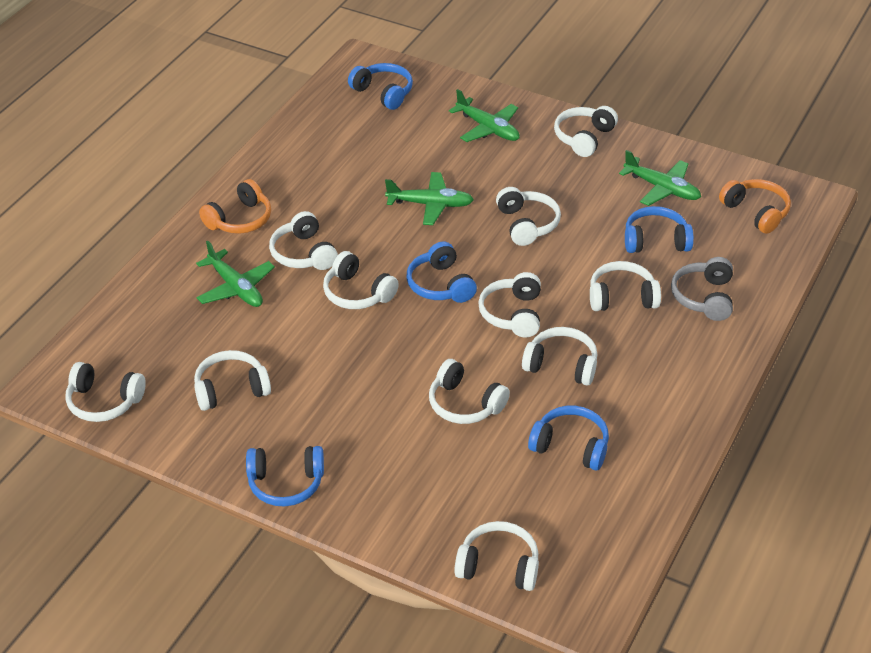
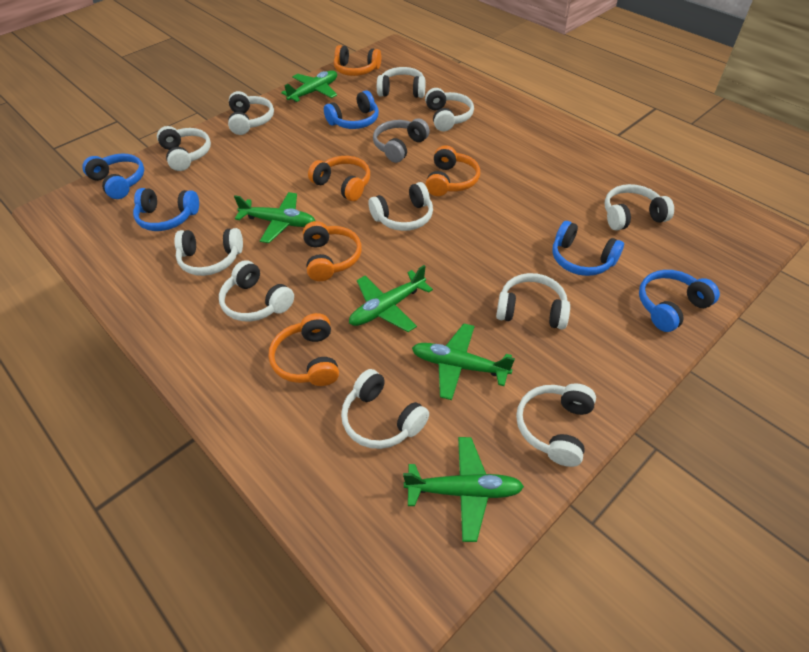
green plane: 4 -> 5
orange headphones: 2 -> 5

